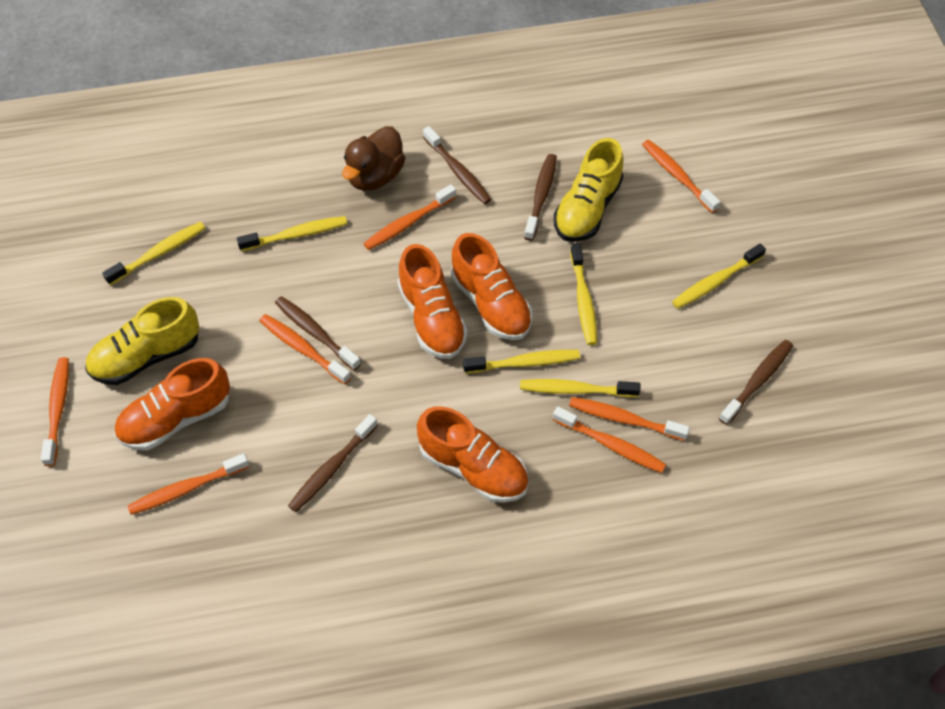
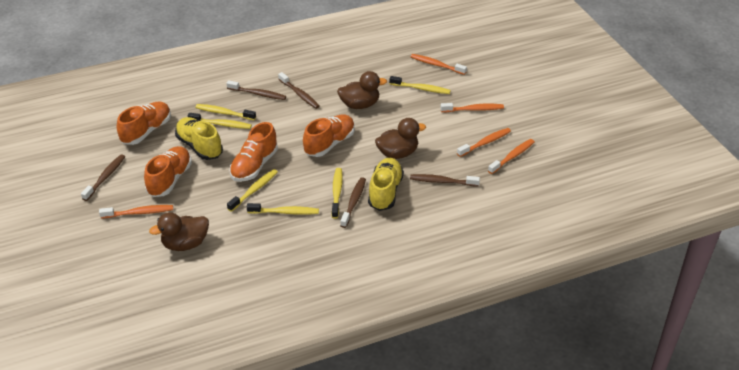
brown duck: 1 -> 3
orange toothbrush: 7 -> 5

